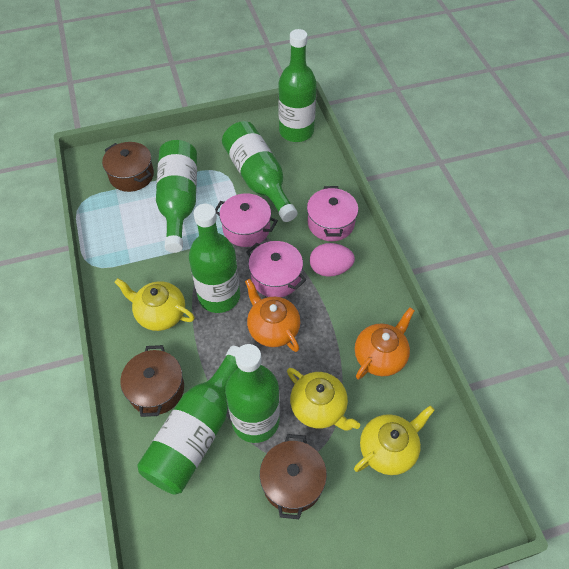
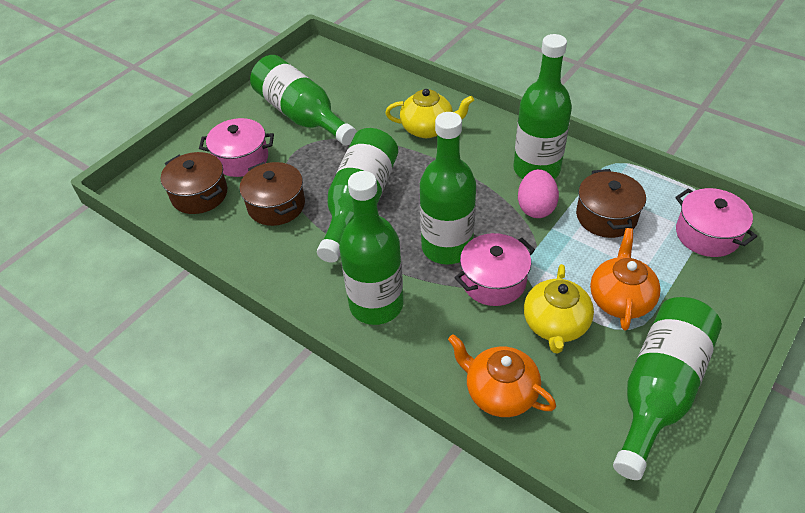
yellow teapot: 3 -> 2

